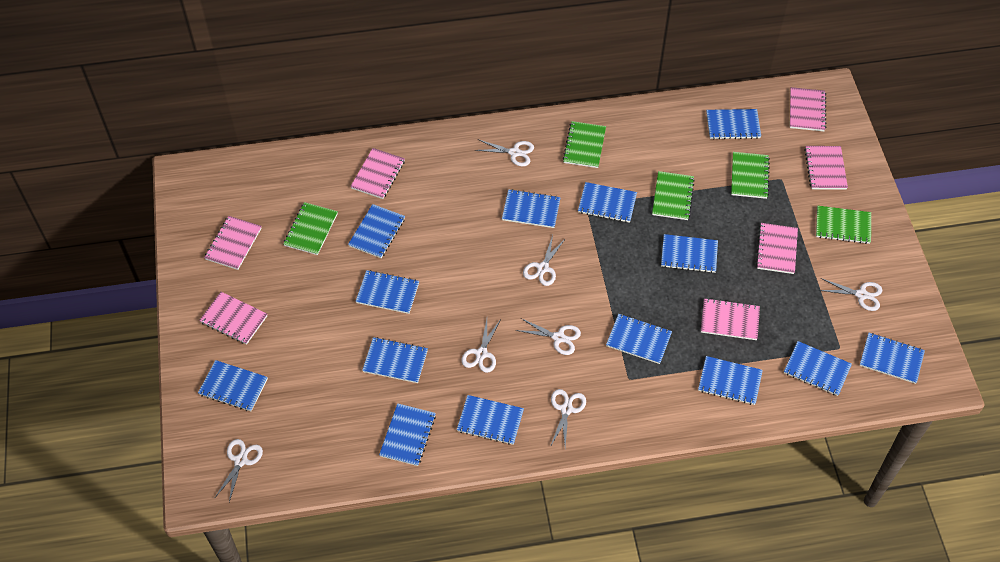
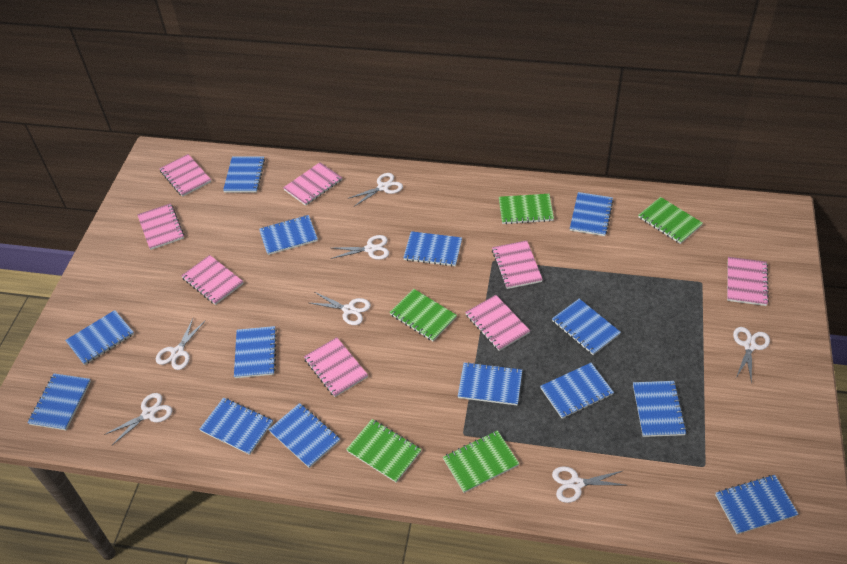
pink notebook: 7 -> 8

